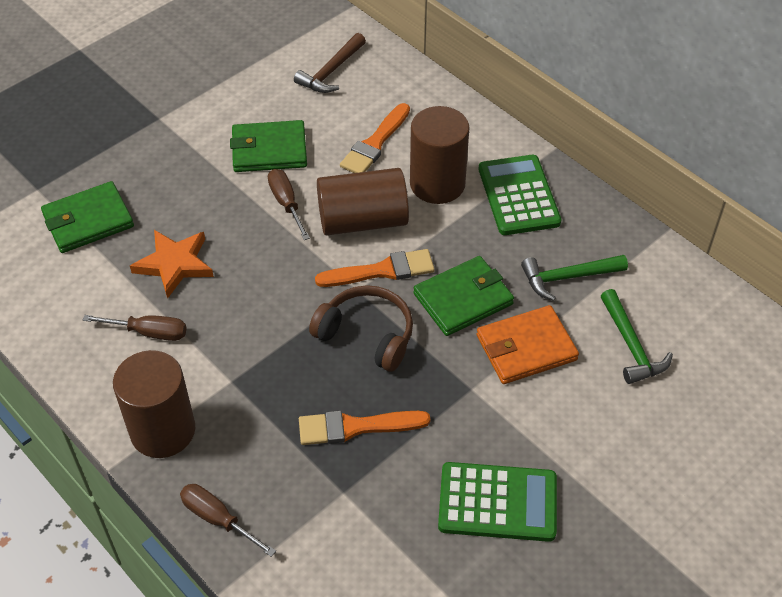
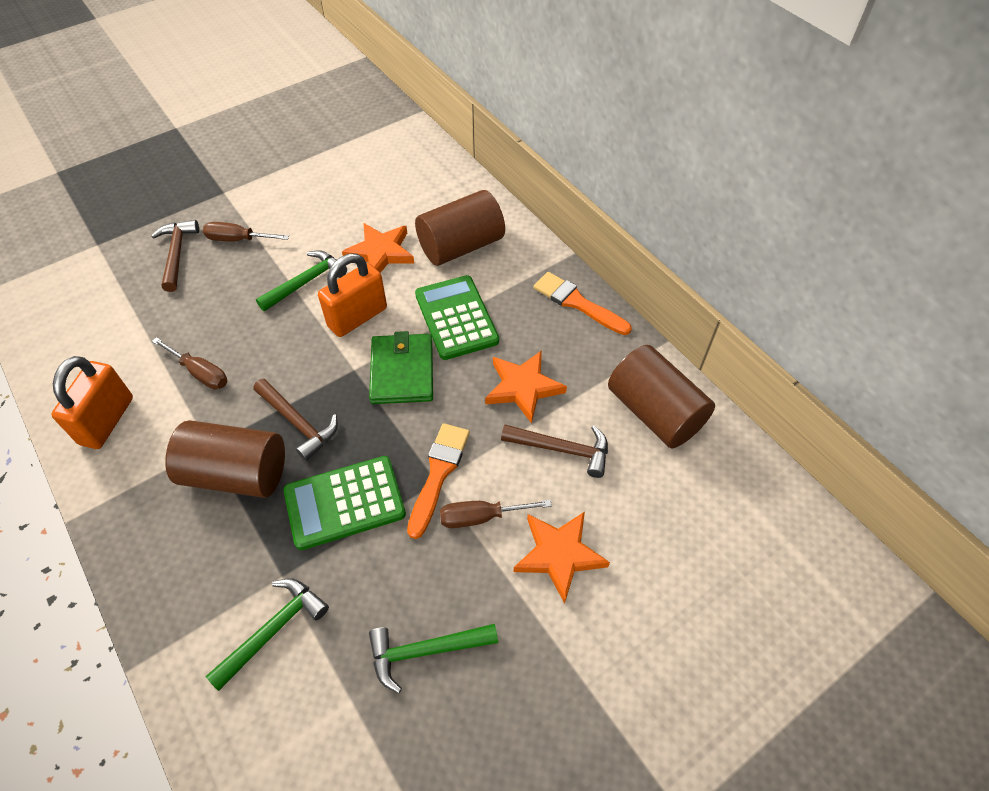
brown hammer: 1 -> 3
brown headphones: 1 -> 0
green hammer: 2 -> 3
green wallet: 3 -> 1
orange brush: 3 -> 2
orange padlock: 0 -> 2
orange star: 1 -> 3
orange wallet: 1 -> 0

